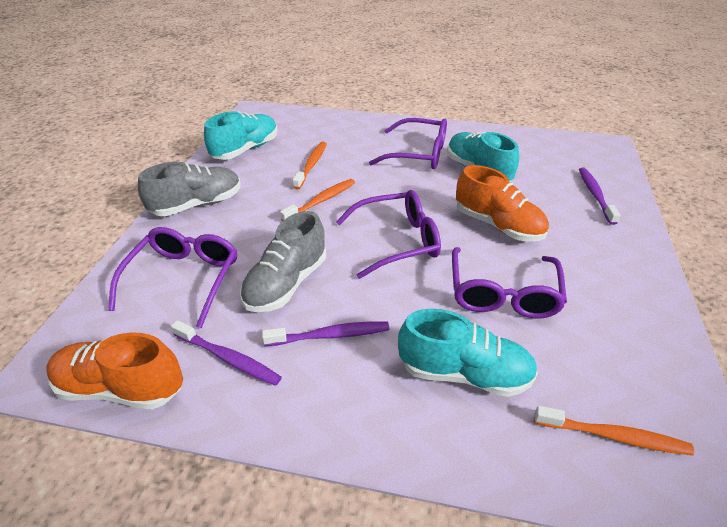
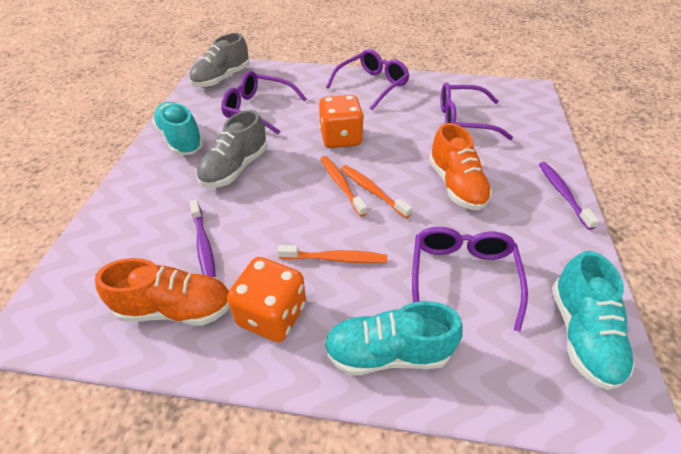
orange dice: 0 -> 2
purple toothbrush: 3 -> 2

